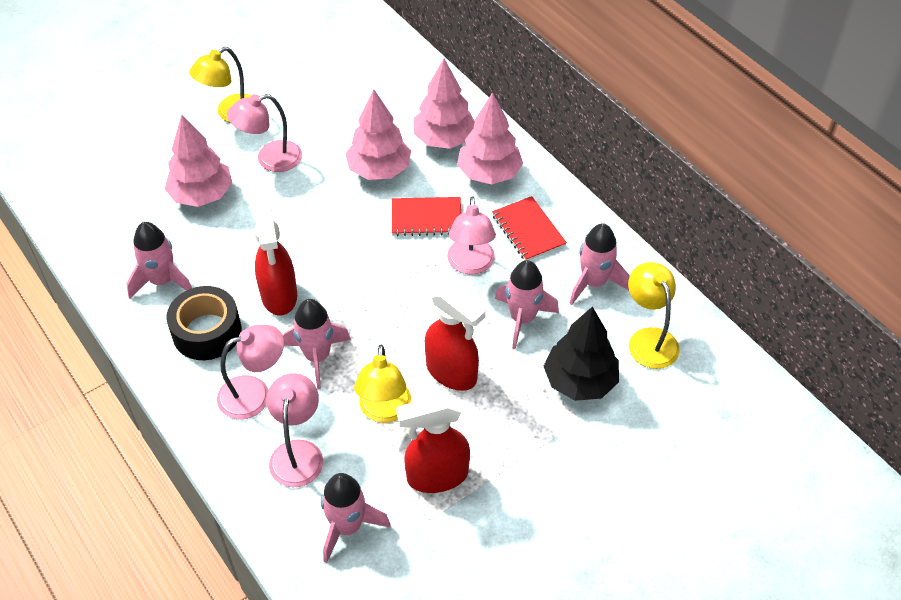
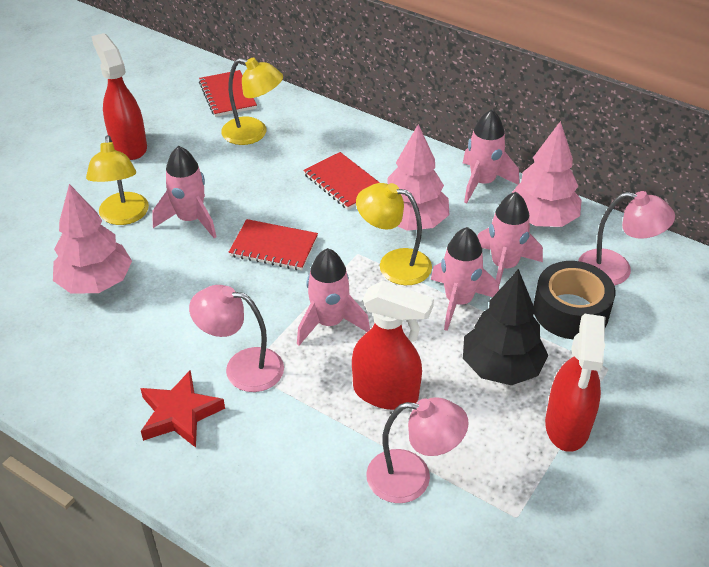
pink lamp: 4 -> 3
pink tree: 4 -> 3
red notebook: 2 -> 3
red star: 0 -> 1

